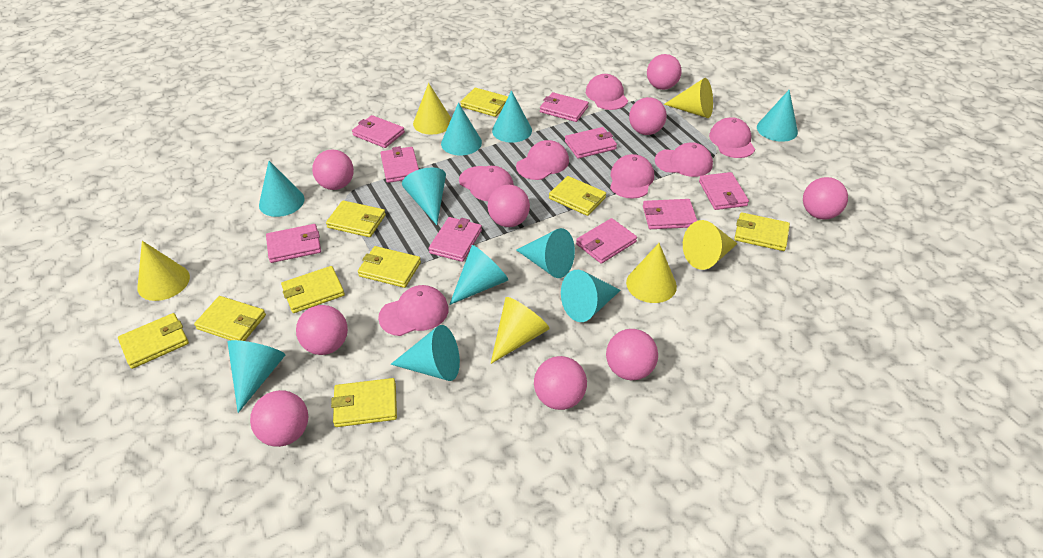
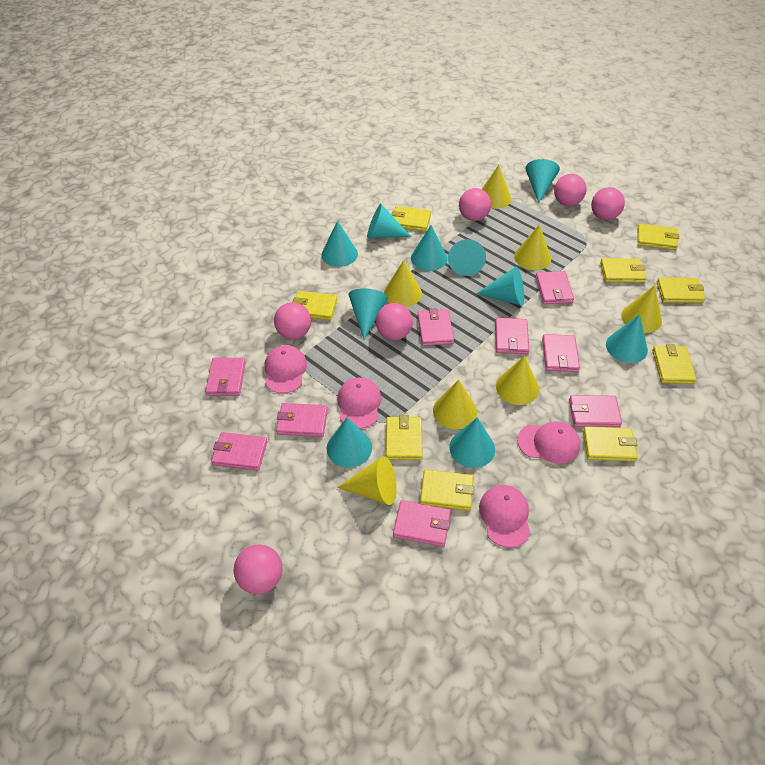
pink ball: 9 -> 6
pink cap: 7 -> 4
yellow cone: 6 -> 7

